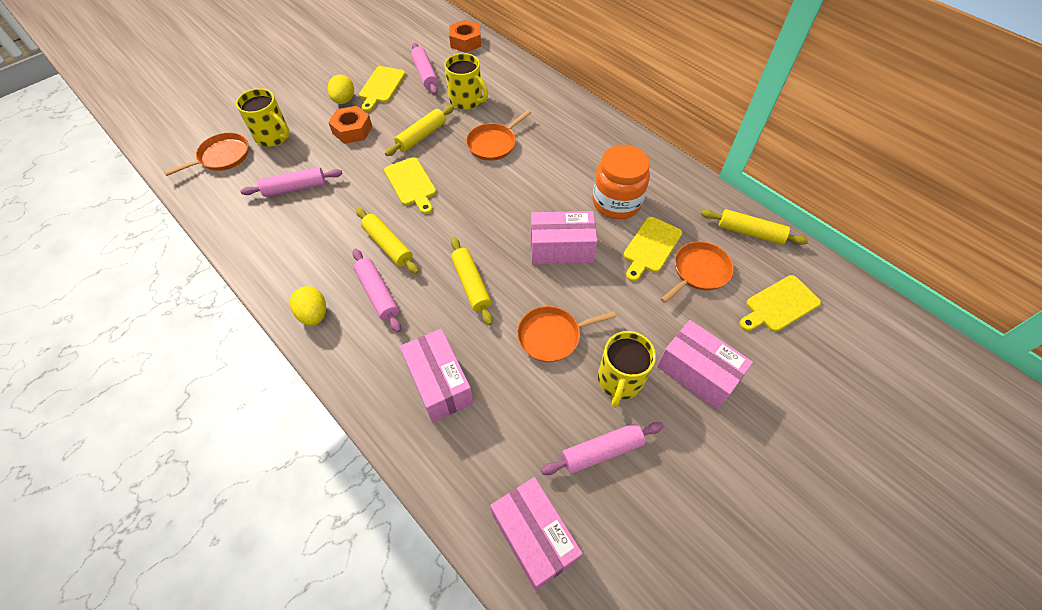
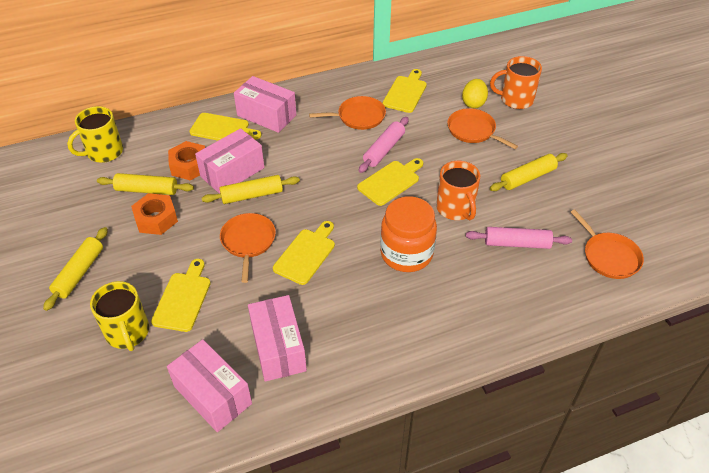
orange mug: 0 -> 2
pink rolling pin: 4 -> 2
yellow cutting board: 4 -> 5
yellow egg: 2 -> 1
yellow mug: 3 -> 2

